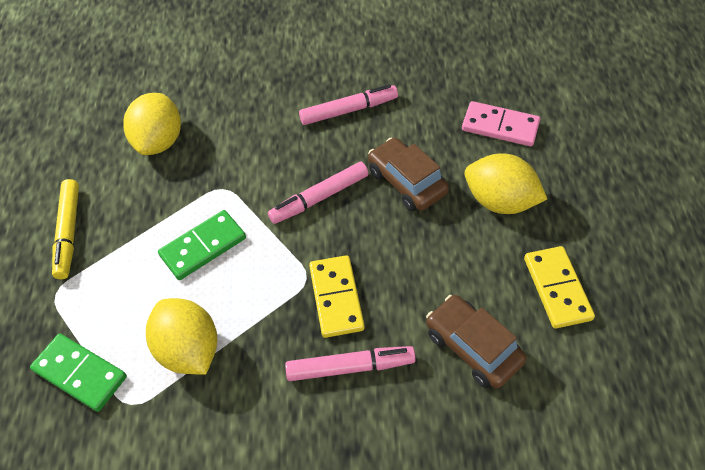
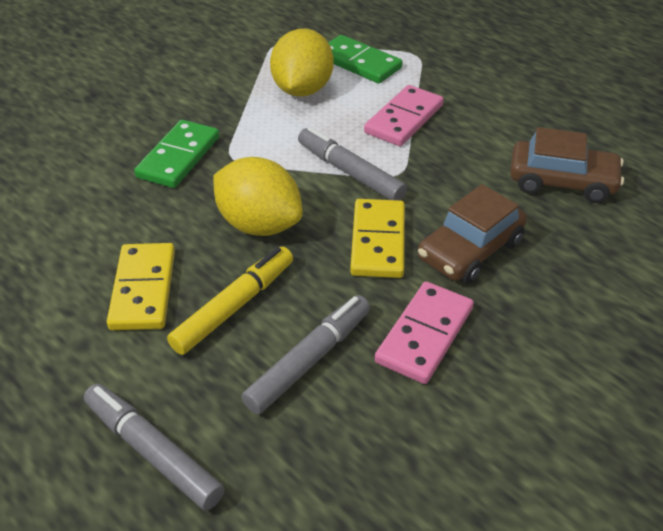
grey marker: 0 -> 3
pink domino: 1 -> 2
pink marker: 3 -> 0
yellow lemon: 3 -> 2

